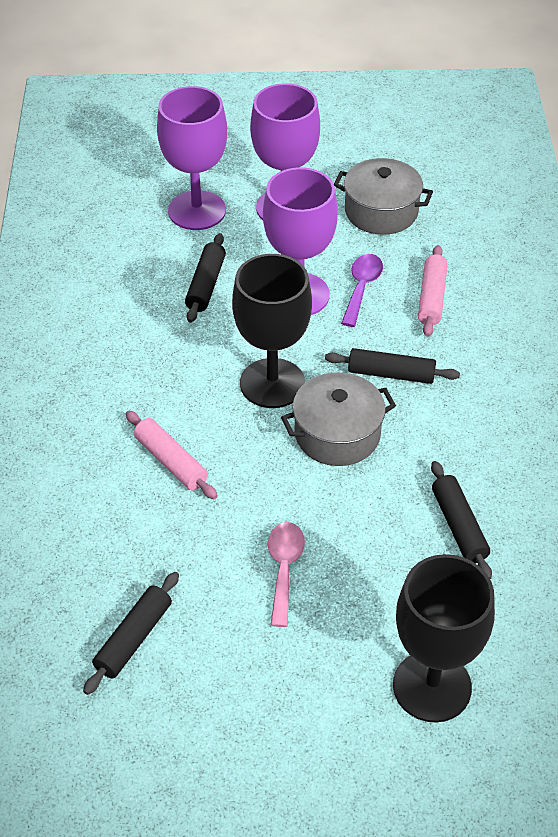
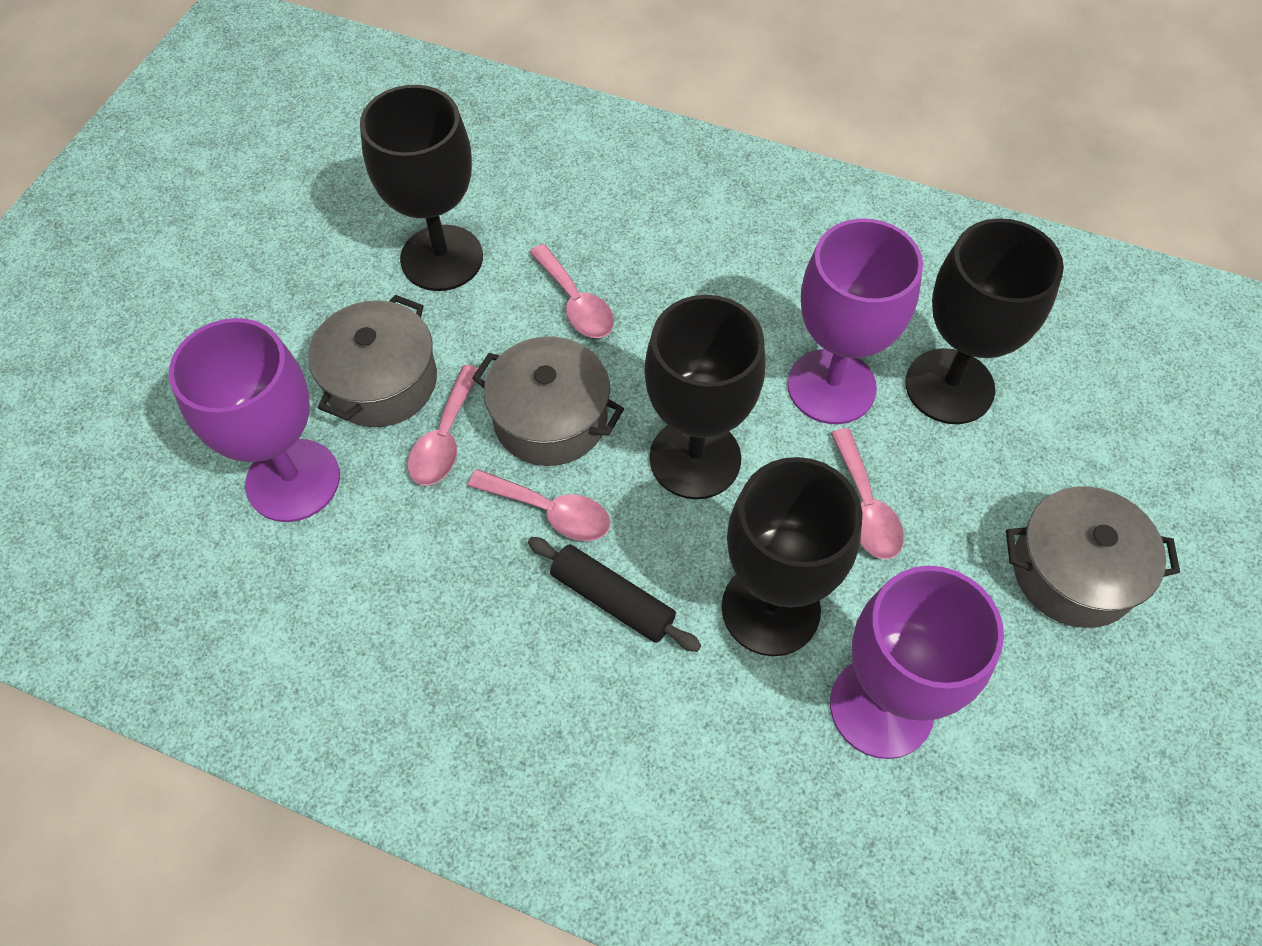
black goblet: 2 -> 4
black rolling pin: 4 -> 1
grey pot: 2 -> 3
pink rolling pin: 2 -> 0
pink spoon: 1 -> 4
purple spoon: 1 -> 0

